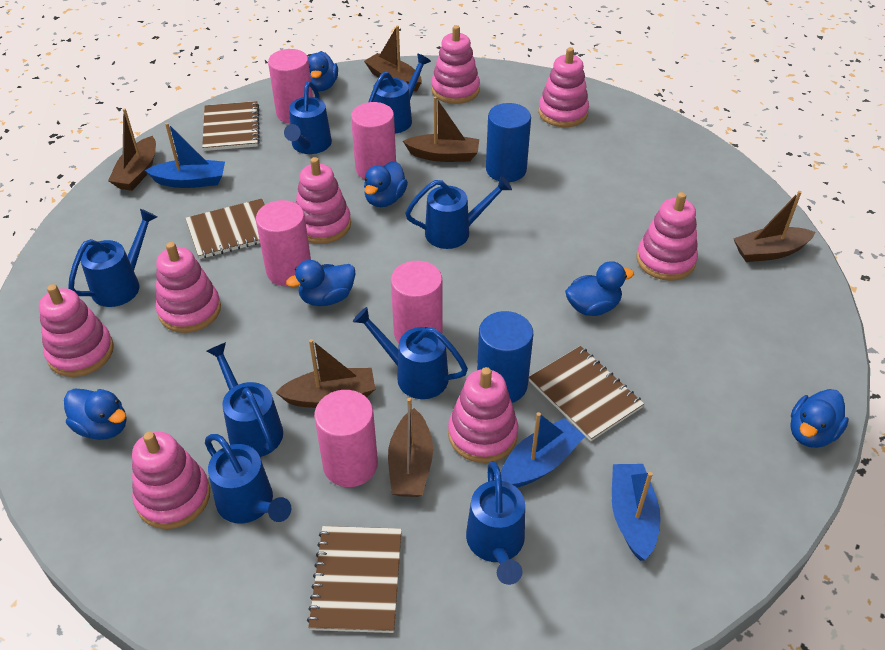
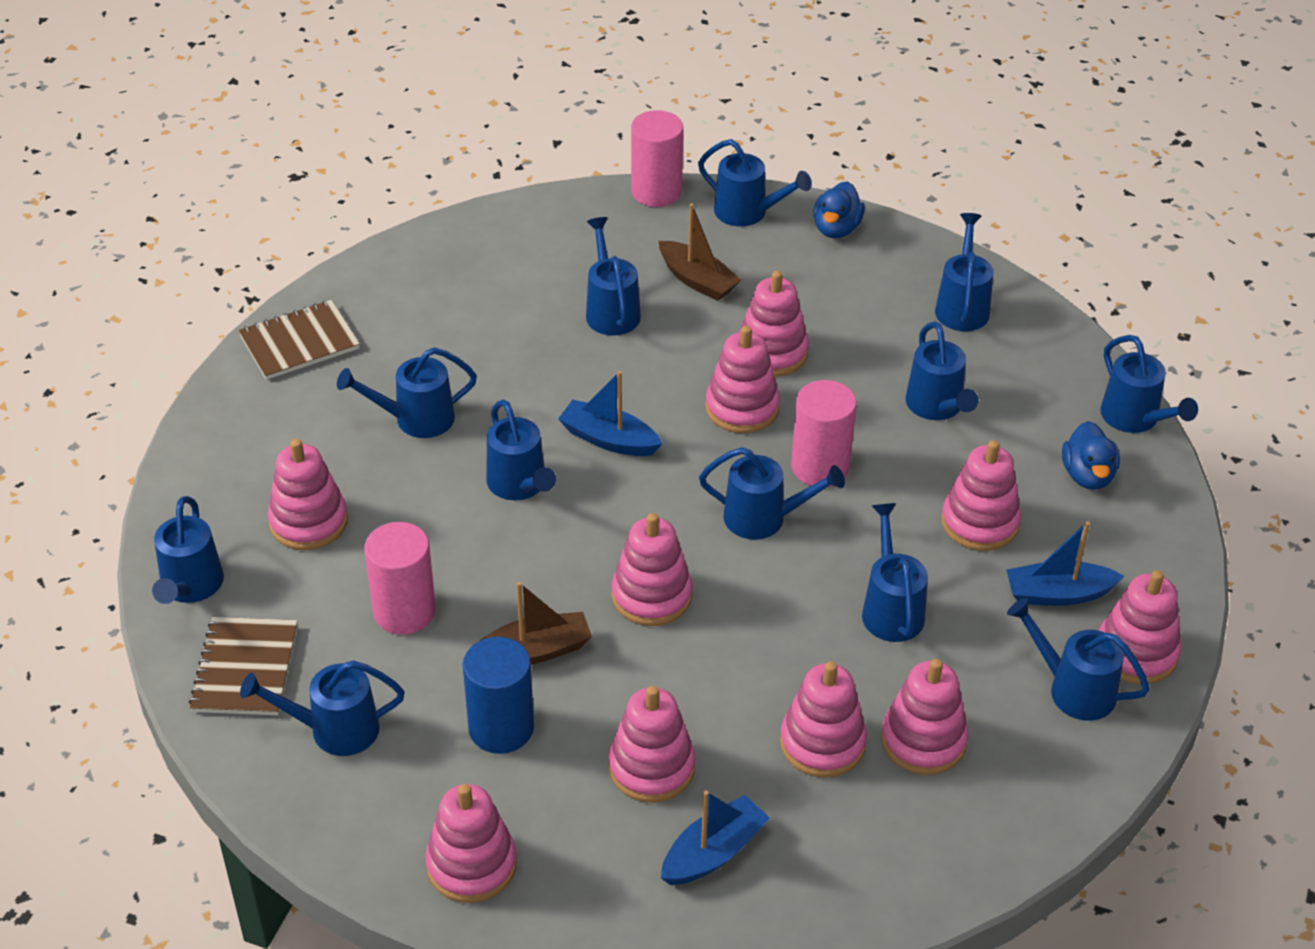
blue cylinder: 2 -> 1
blue duck: 6 -> 2
blue watering can: 8 -> 12
brown boat: 6 -> 2
brown notebook: 4 -> 2
pink cylinder: 5 -> 3
pink stacking toy: 8 -> 10

